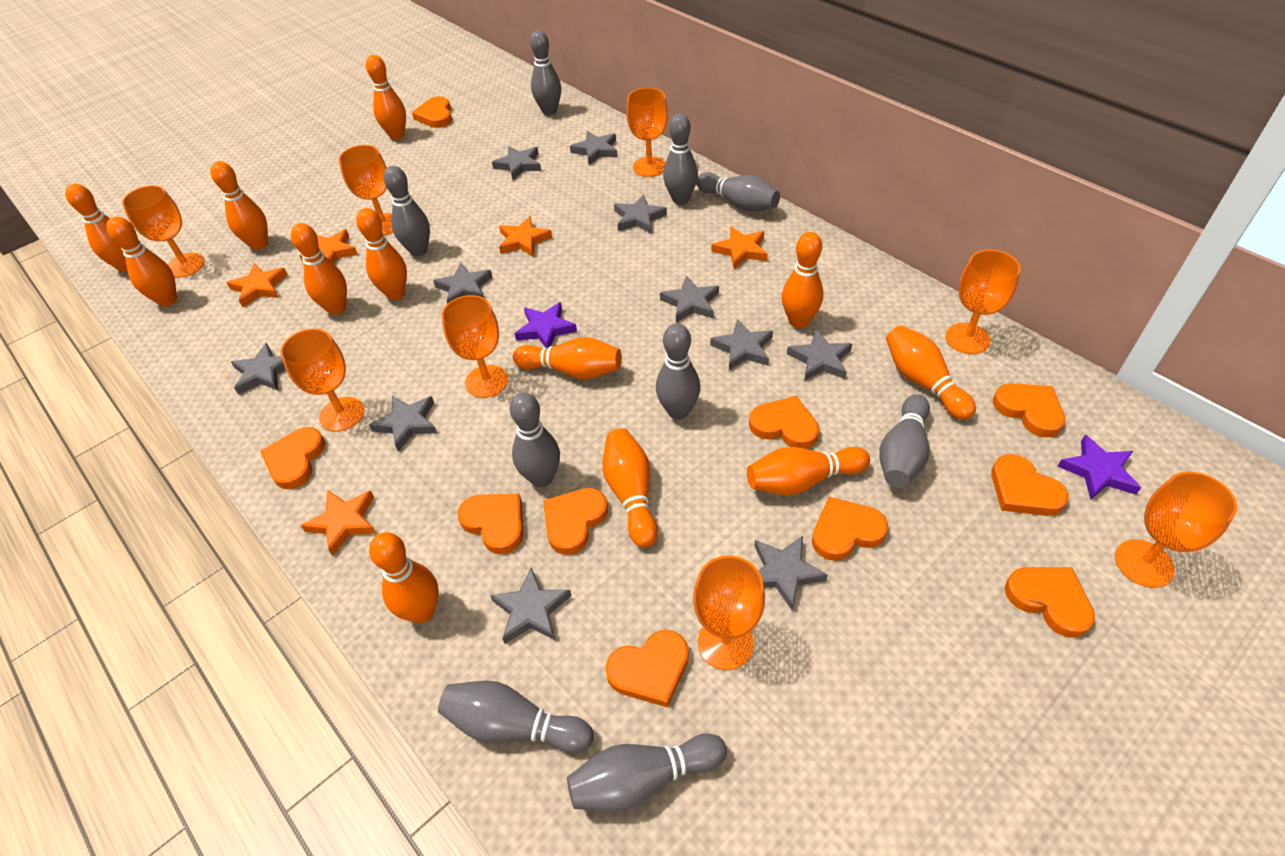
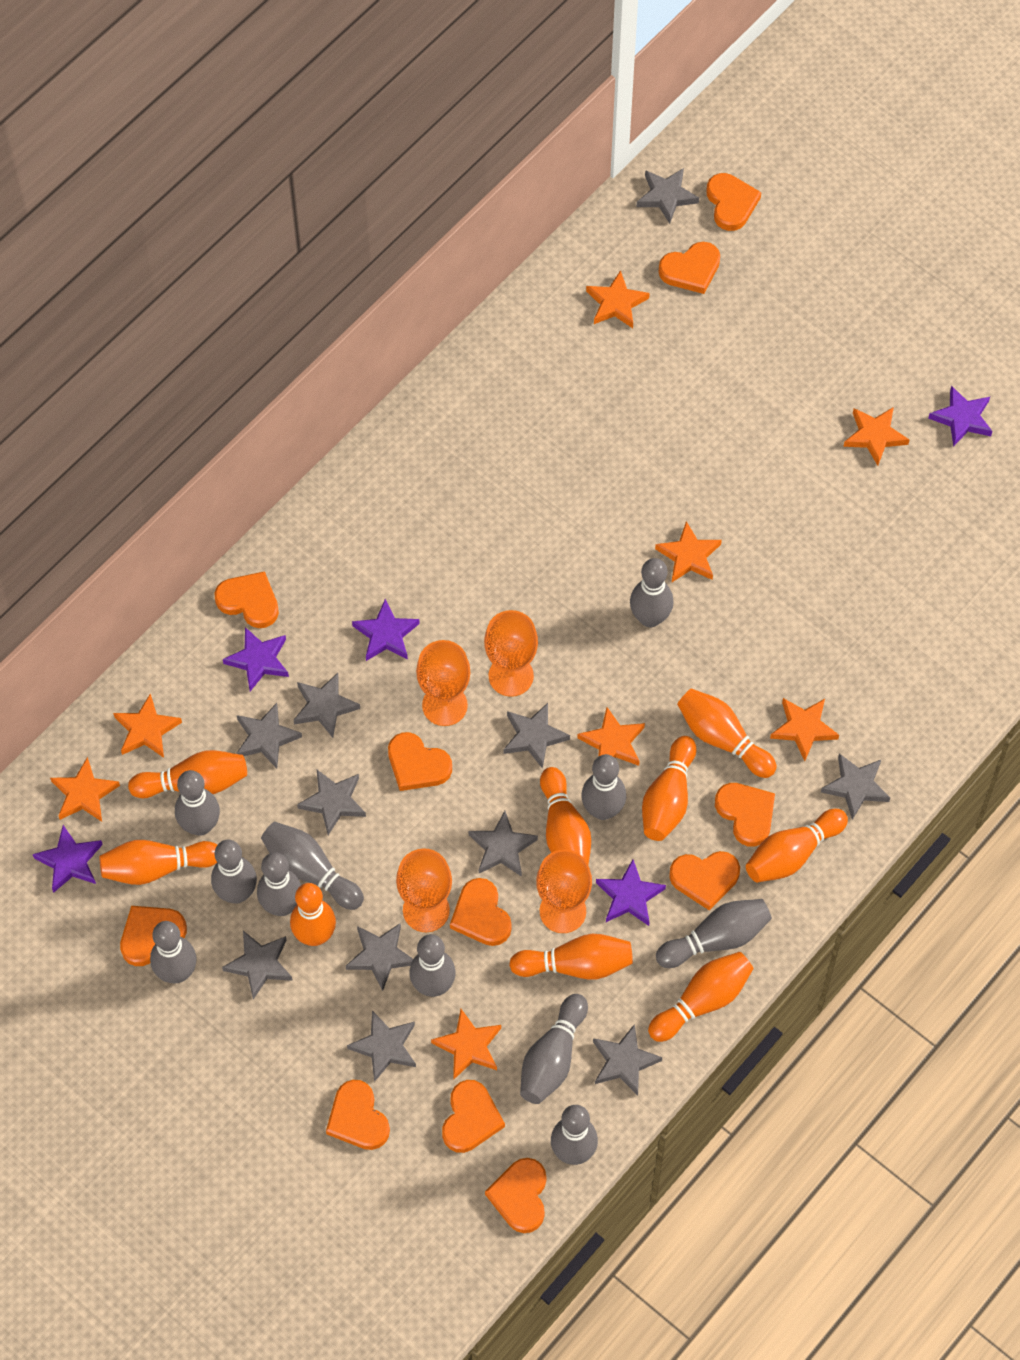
grey bowling pin: 9 -> 11
orange bowling pin: 12 -> 9
orange goblet: 8 -> 4
orange heart: 10 -> 11
orange star: 5 -> 8
purple star: 2 -> 5

